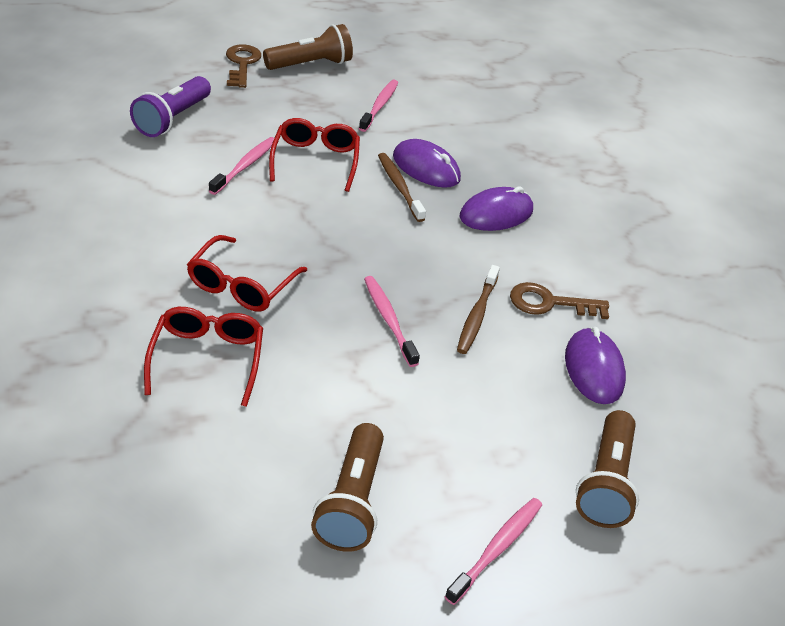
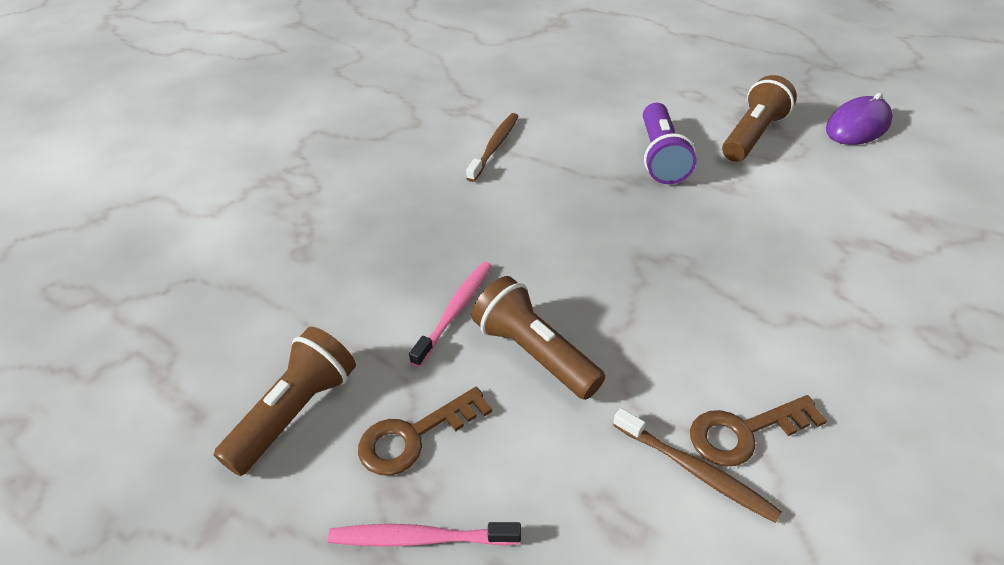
pink toothbrush: 4 -> 2
purple mouse: 3 -> 1
red glasses: 3 -> 0

